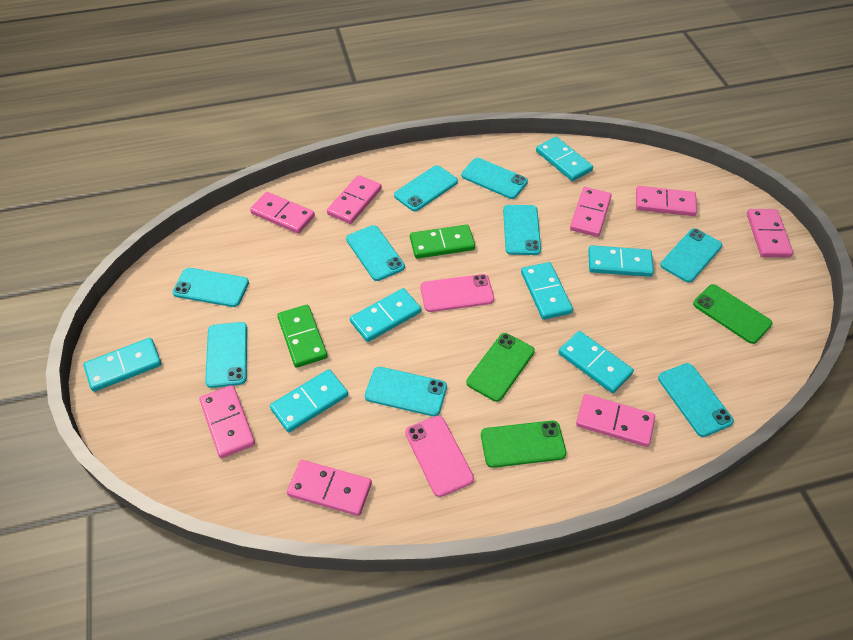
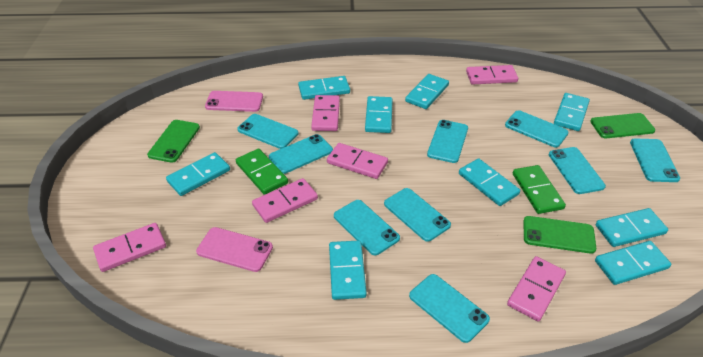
pink domino: 8 -> 6
turquoise domino: 7 -> 9

